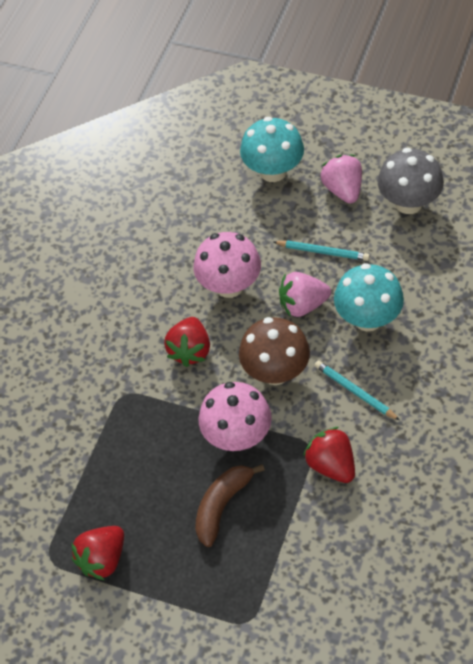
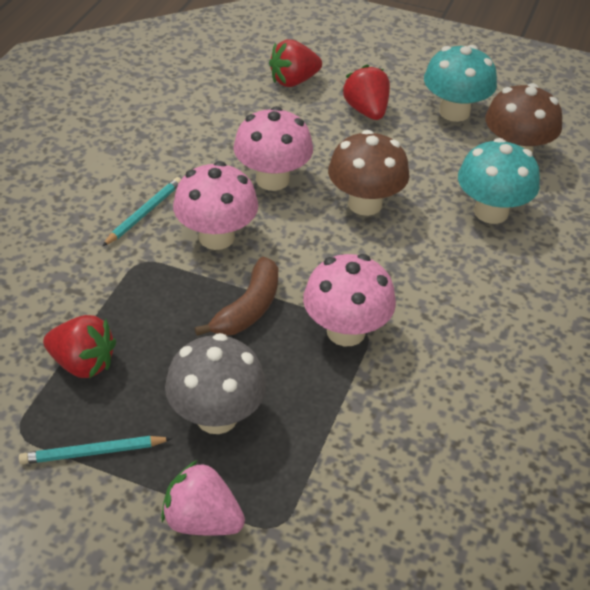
brown mushroom: 1 -> 2
pink mushroom: 2 -> 3
pink strawberry: 2 -> 1

